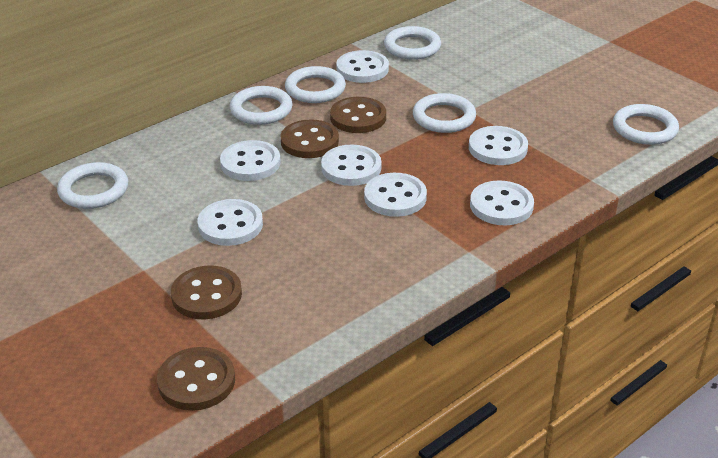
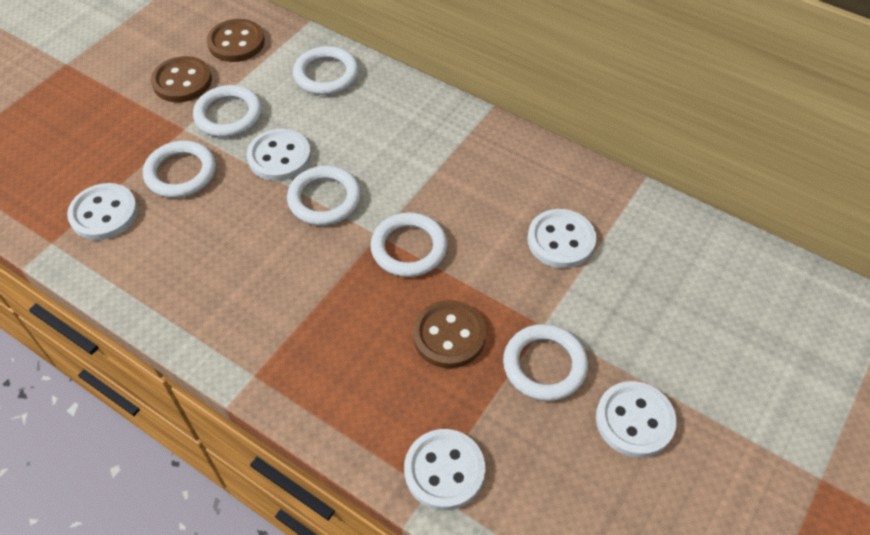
brown button: 4 -> 3
white button: 7 -> 5

